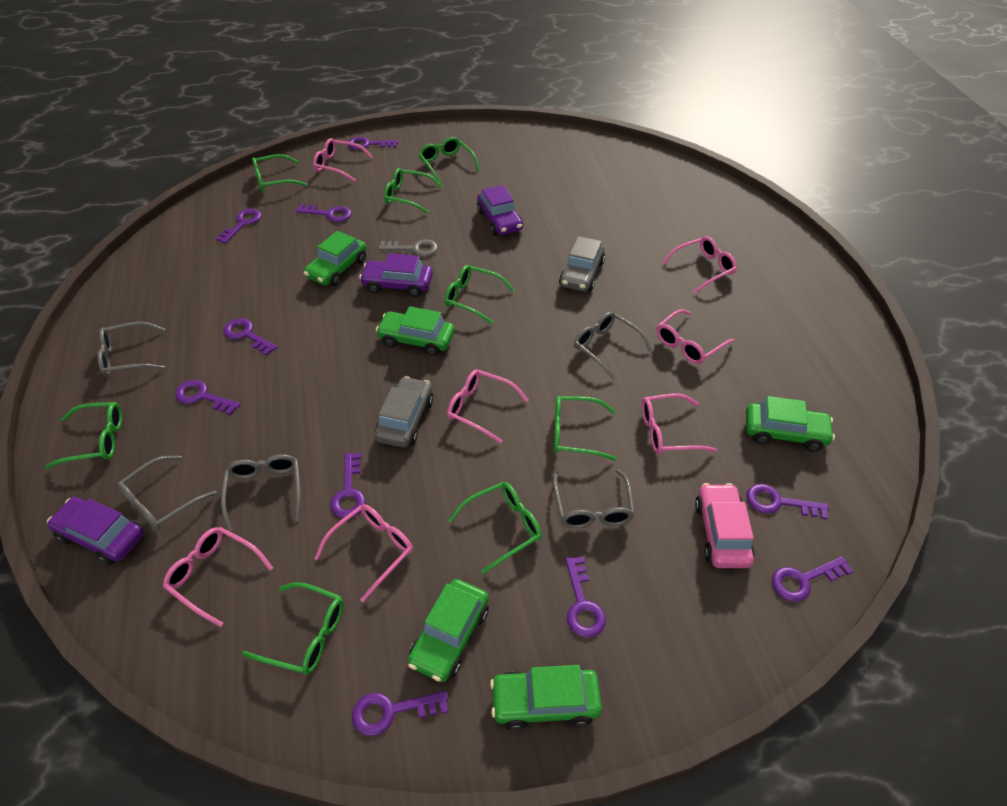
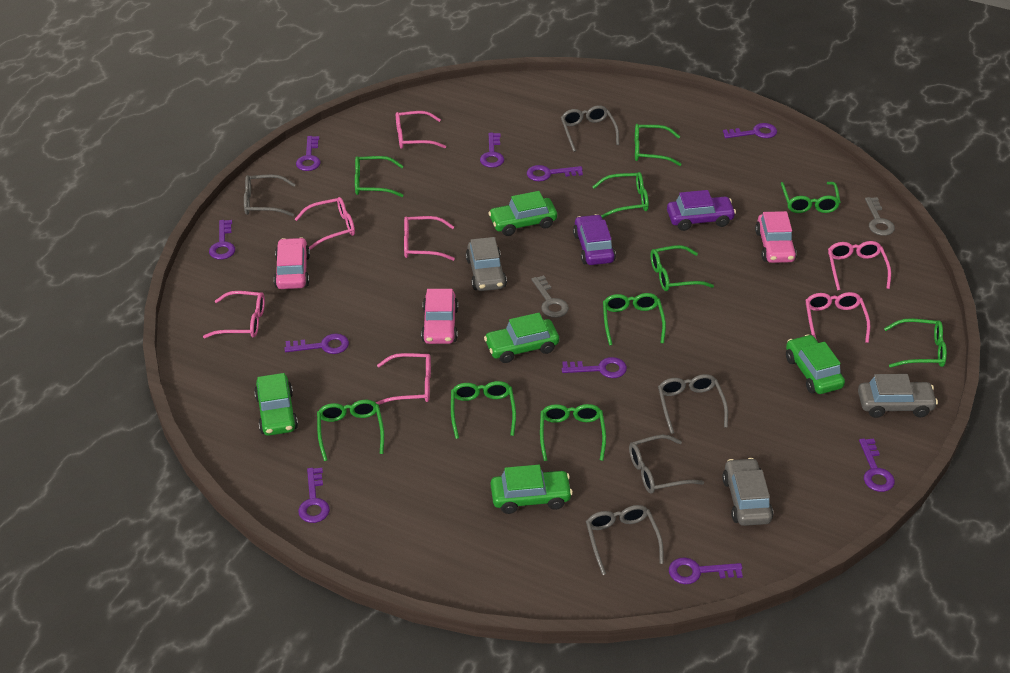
green glasses: 8 -> 10
grey car: 2 -> 3
grey key: 1 -> 2
pink car: 1 -> 3
purple car: 3 -> 2

